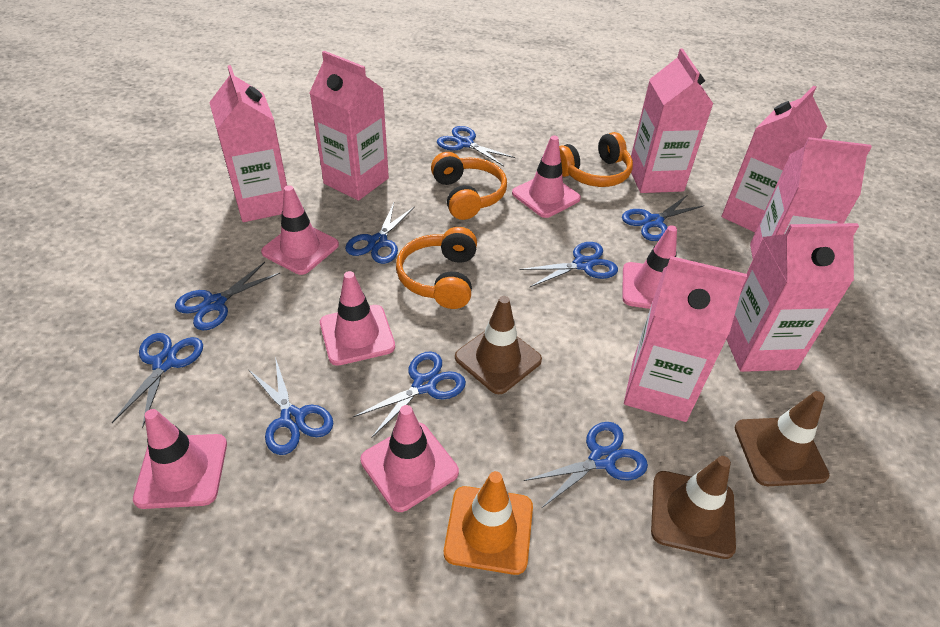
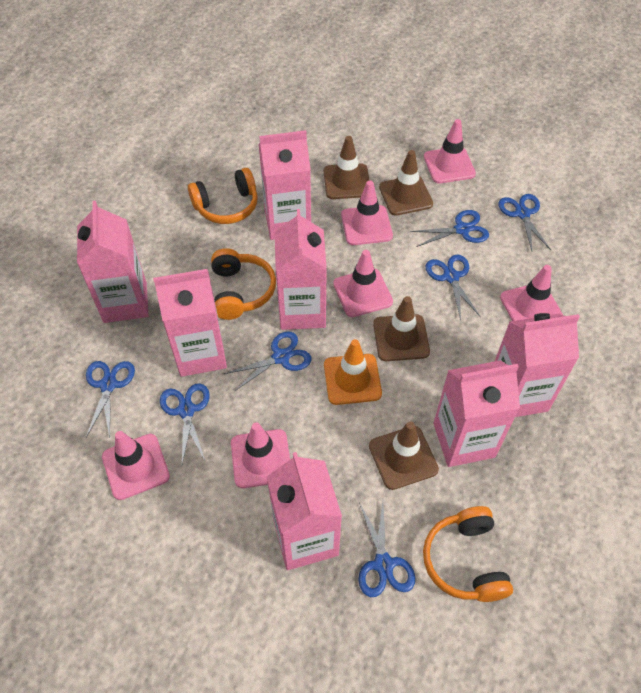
blue scissors: 9 -> 7
brown traffic cone: 3 -> 4

